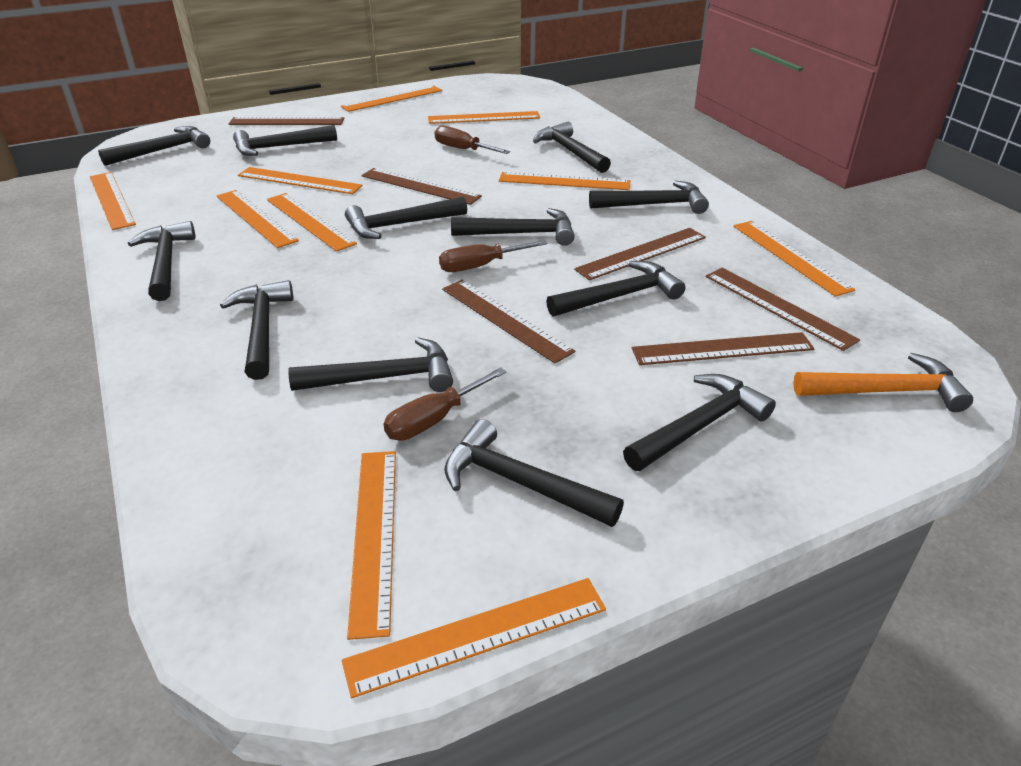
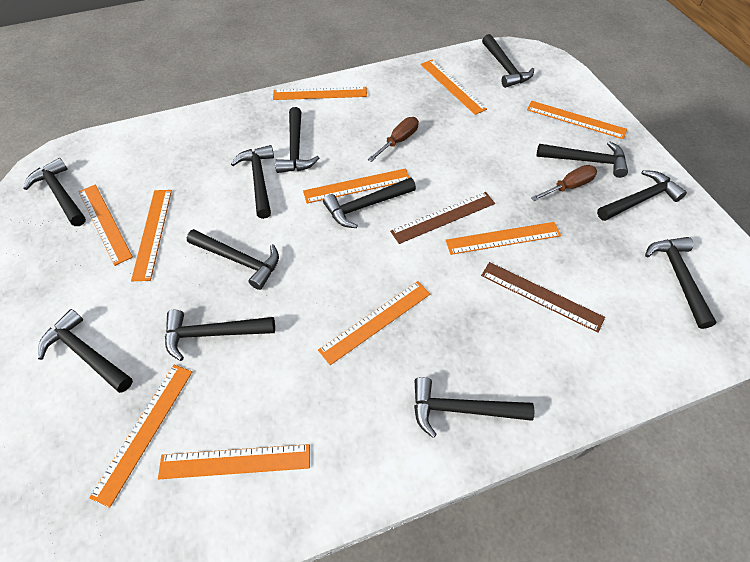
brown ruler: 6 -> 2
brown screwdriver: 3 -> 2
orange hammer: 1 -> 0

